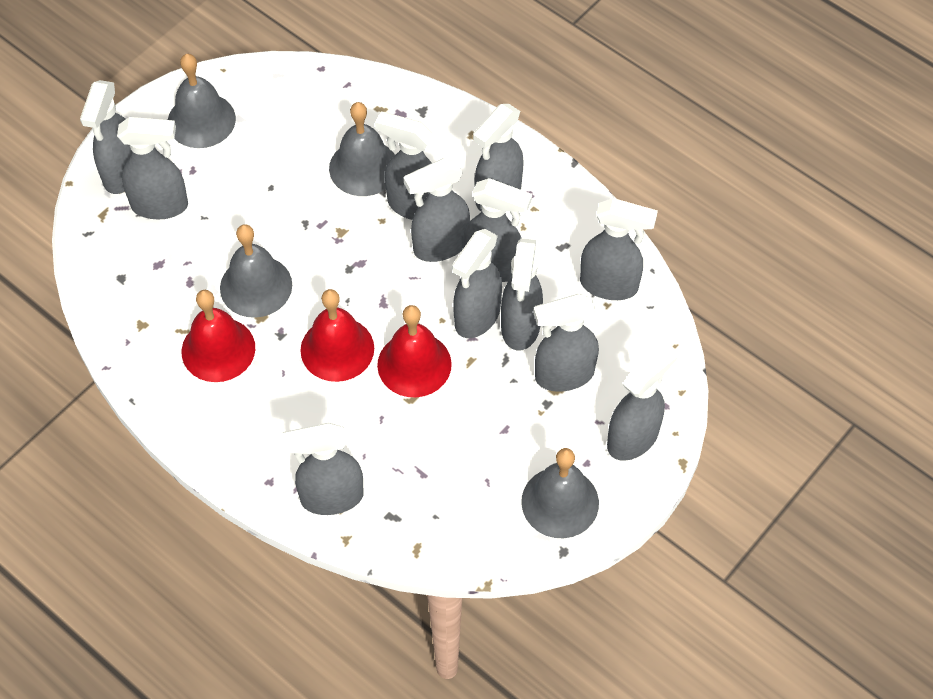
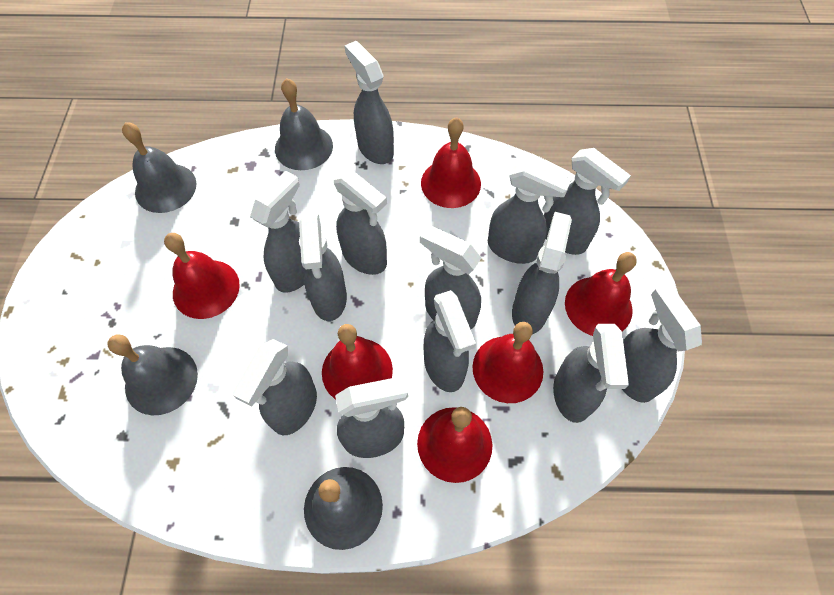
grey spray bottle: 12 -> 13
red bell: 3 -> 6

